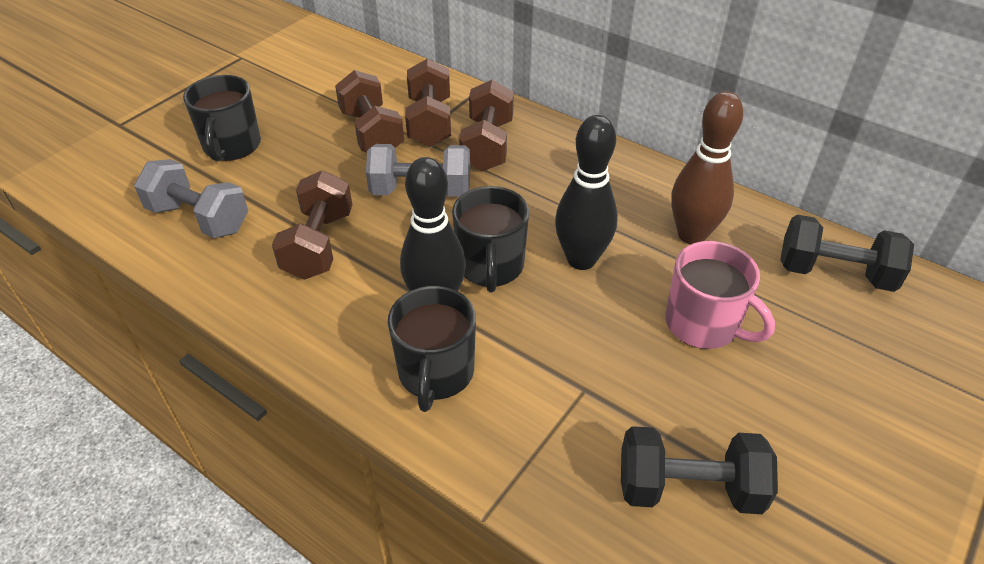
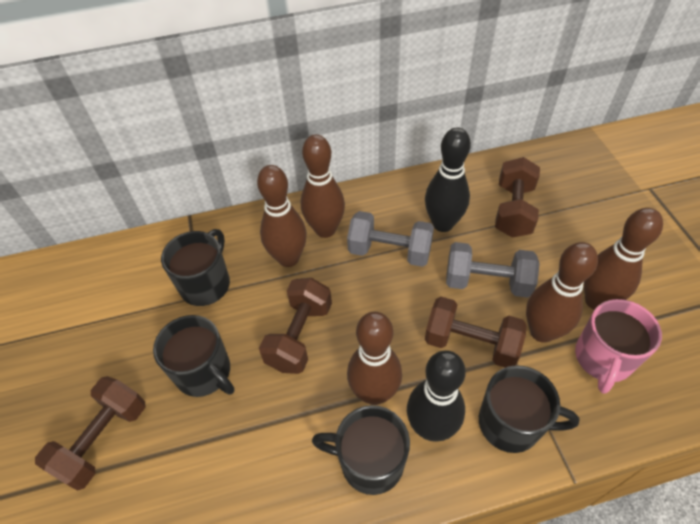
black dumbbell: 2 -> 0
black mug: 3 -> 4
brown bowling pin: 1 -> 5

